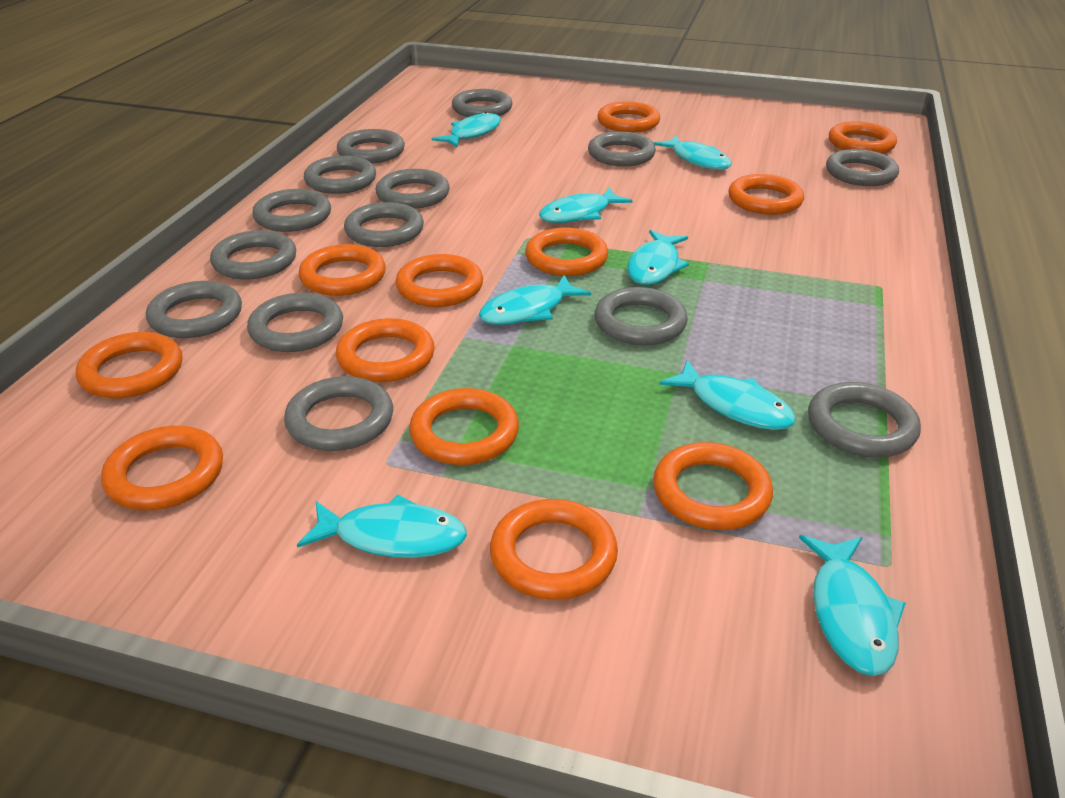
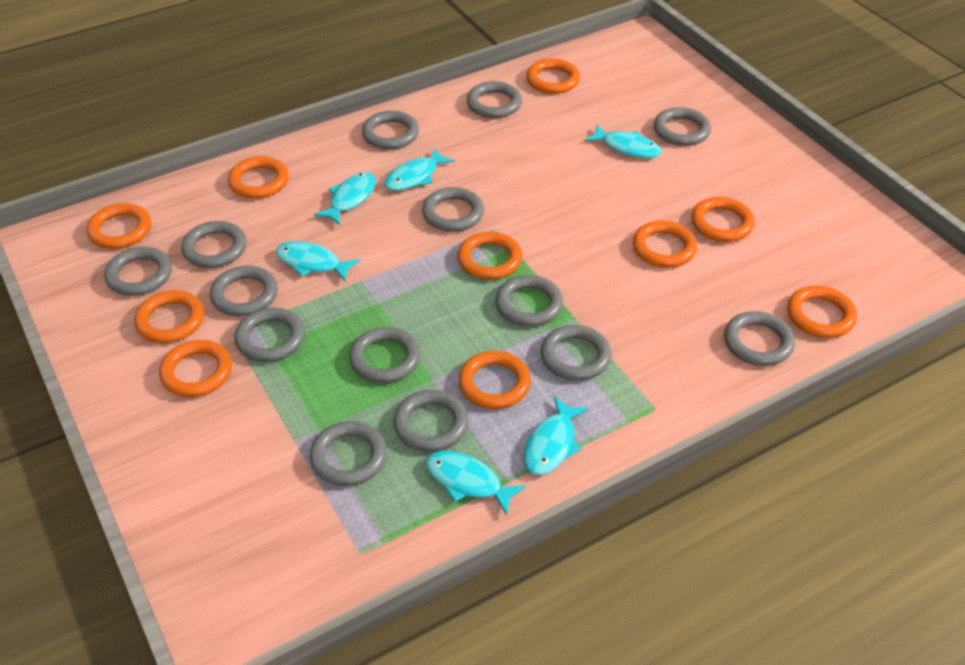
orange ring: 12 -> 10
turquoise fish: 8 -> 6

